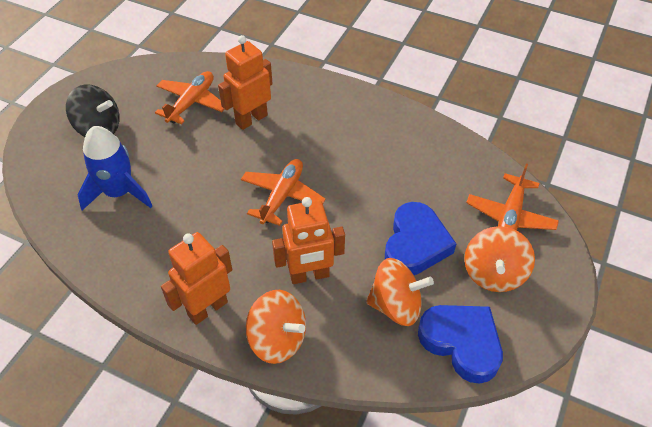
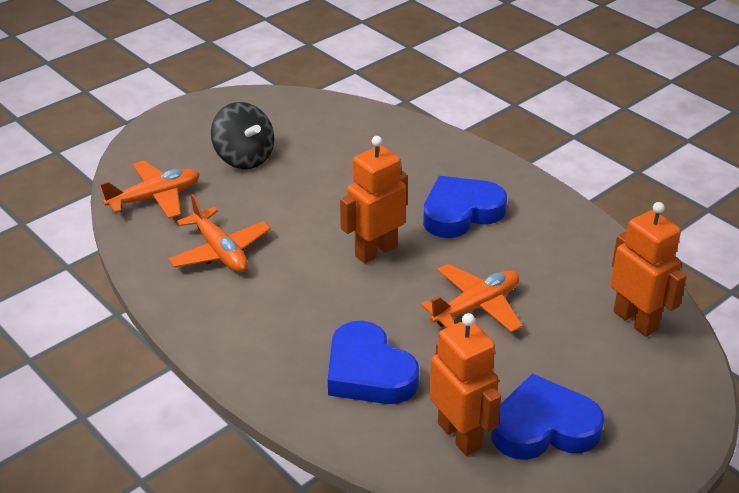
blue heart: 2 -> 3
blue rocket: 1 -> 0
orange spinning top: 3 -> 0

